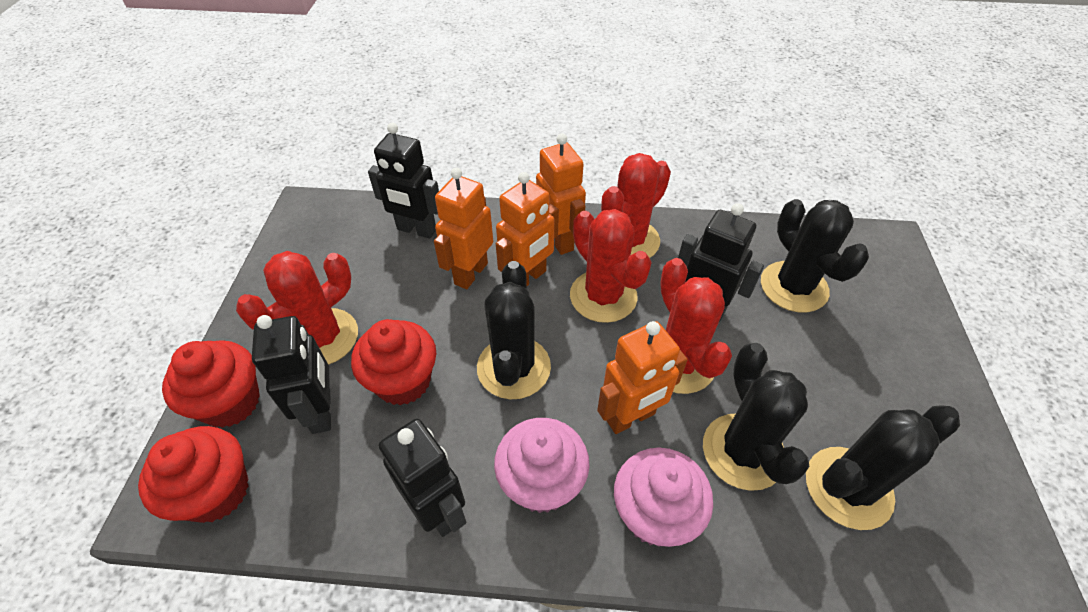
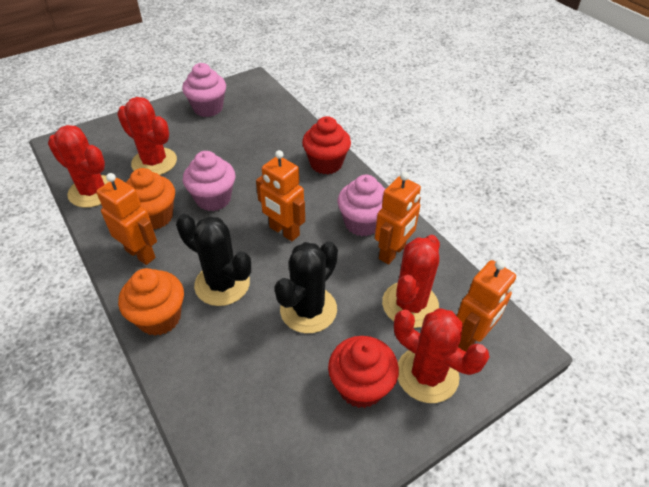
black cactus: 4 -> 2
black robot: 4 -> 0
orange cupcake: 0 -> 2
pink cupcake: 2 -> 3
red cupcake: 3 -> 2

